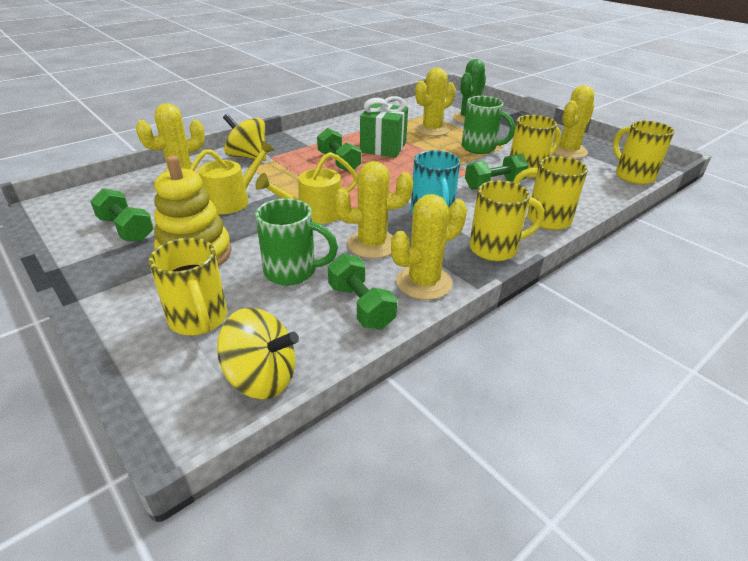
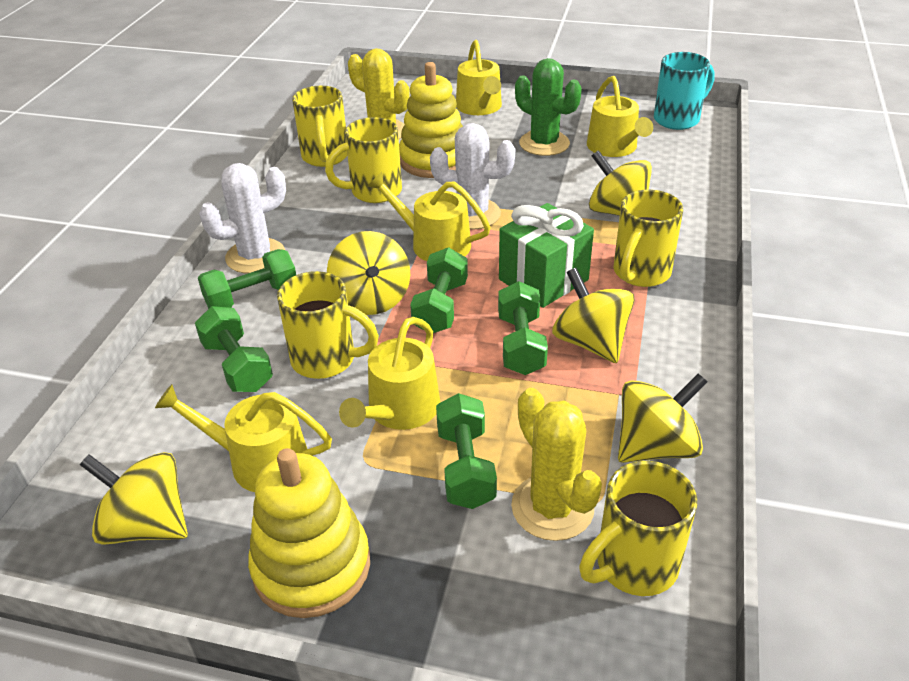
green dumbbell: 4 -> 5
green mug: 2 -> 0
white cactus: 0 -> 2
yellow cactus: 5 -> 2
yellow spinning top: 2 -> 5
yellow stacking toy: 1 -> 2
yellow watering can: 2 -> 5

